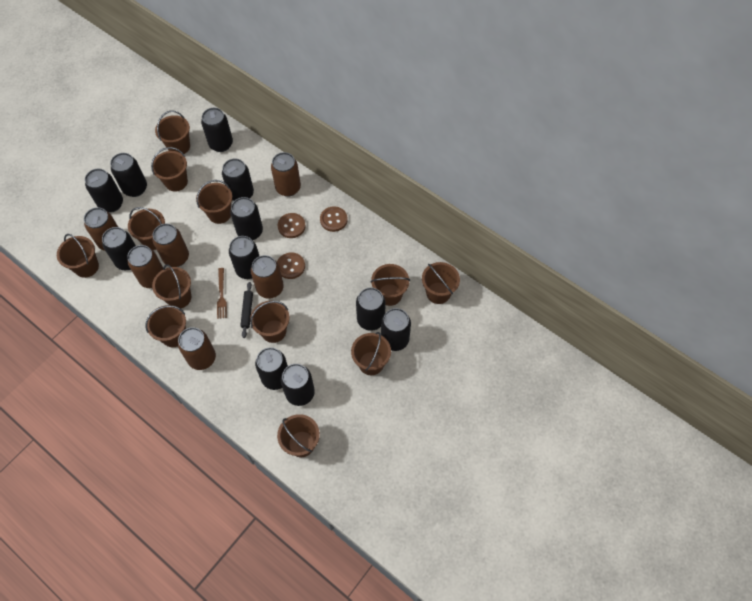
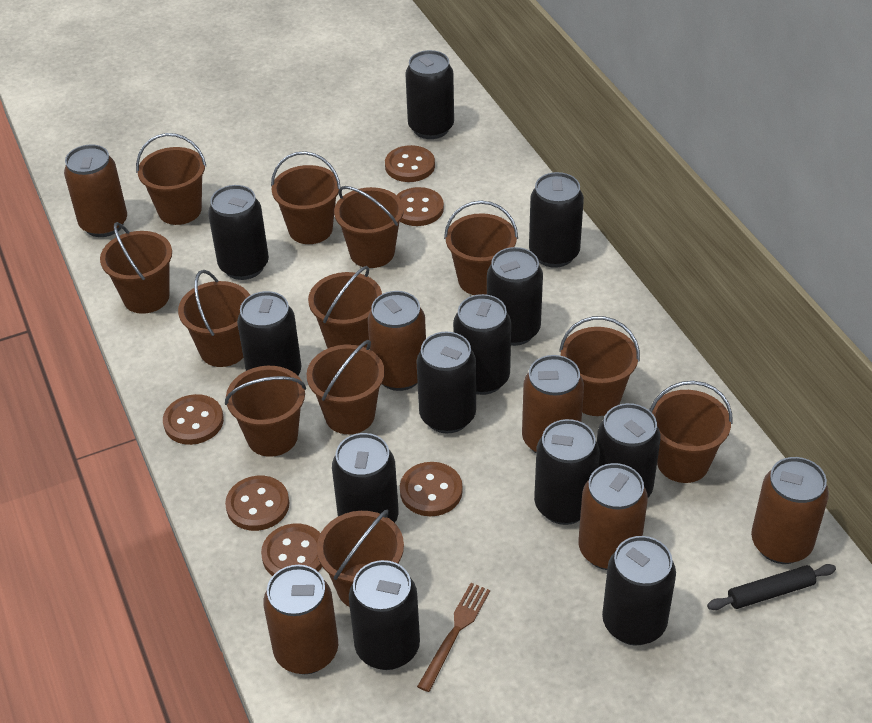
black can: 11 -> 12
brown button: 3 -> 6

